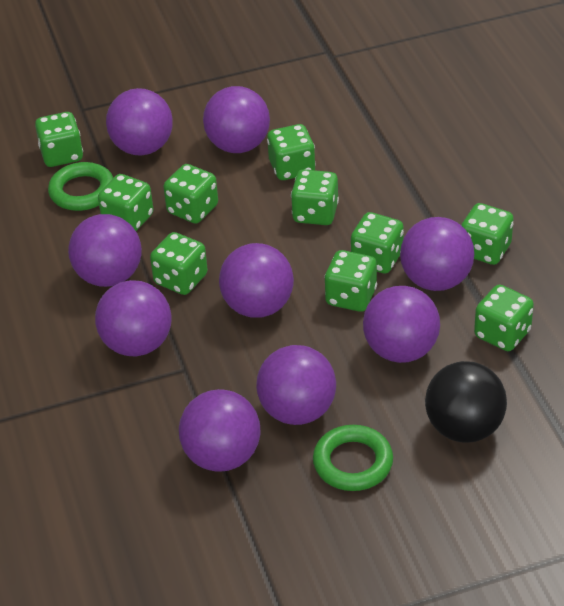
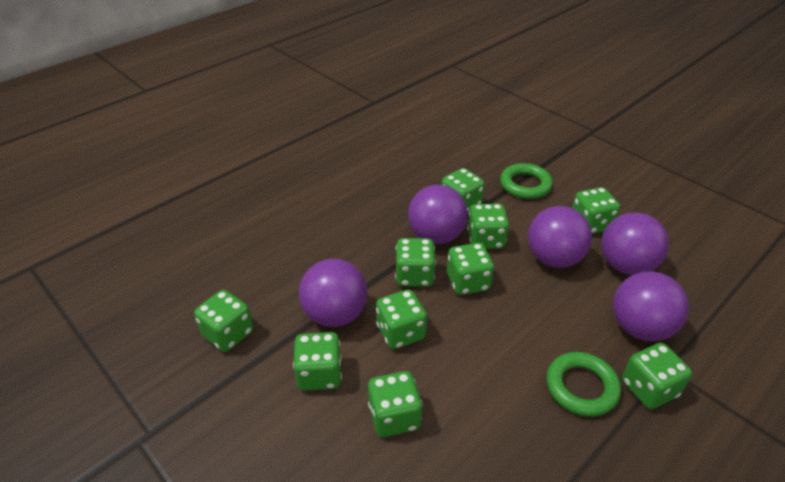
black ball: 1 -> 0
purple ball: 9 -> 5

